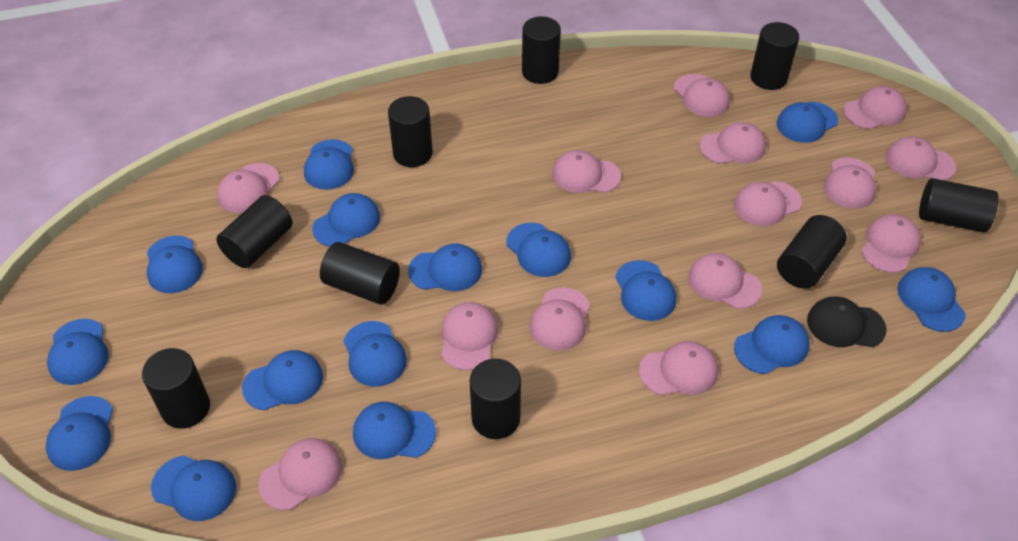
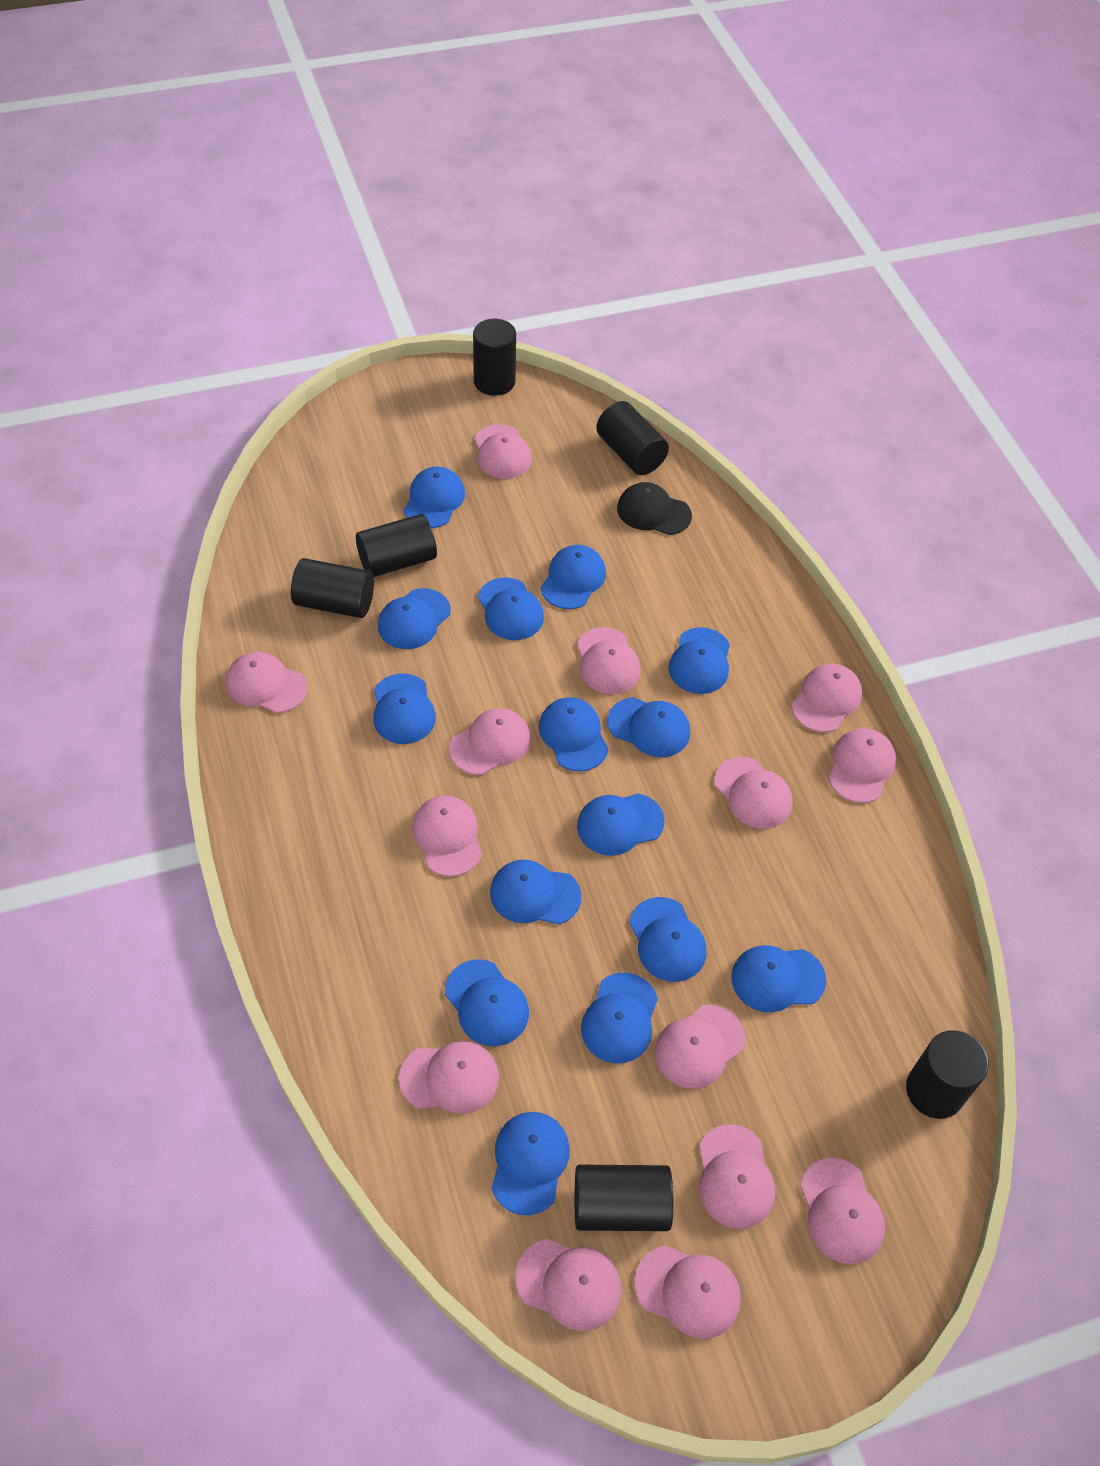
black cylinder: 9 -> 6

